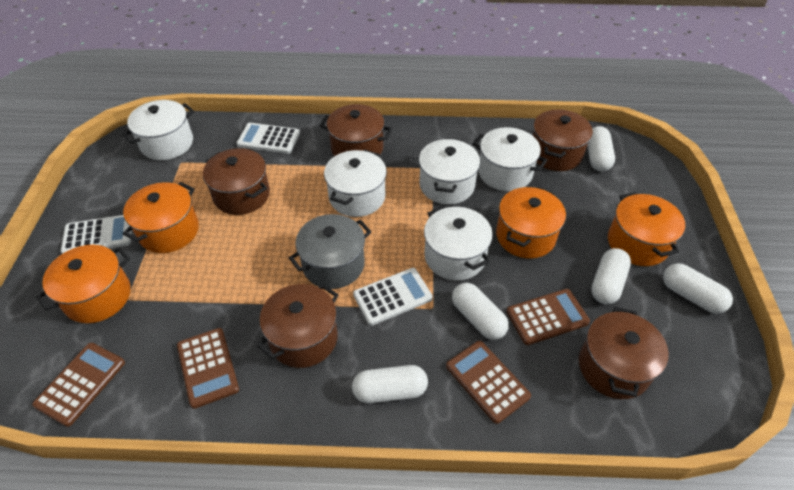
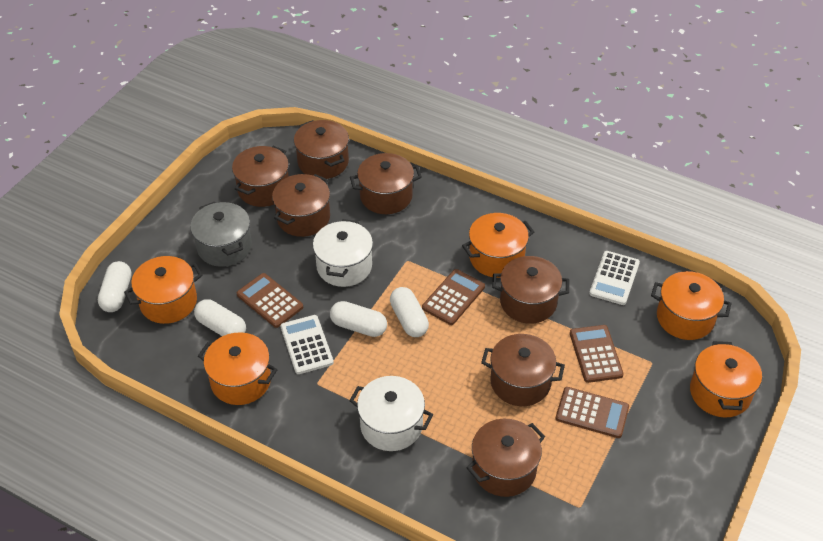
brown pot: 5 -> 7
orange pot: 4 -> 5
white calculator: 3 -> 2
white capsule: 5 -> 4
white pot: 5 -> 2

